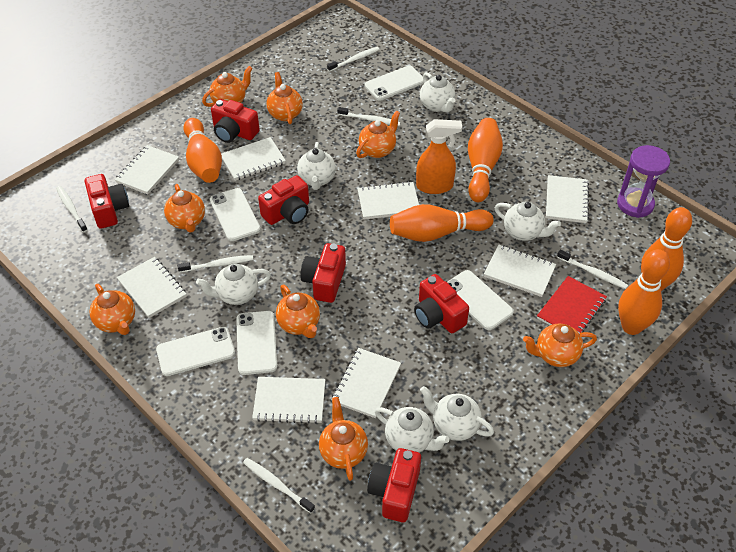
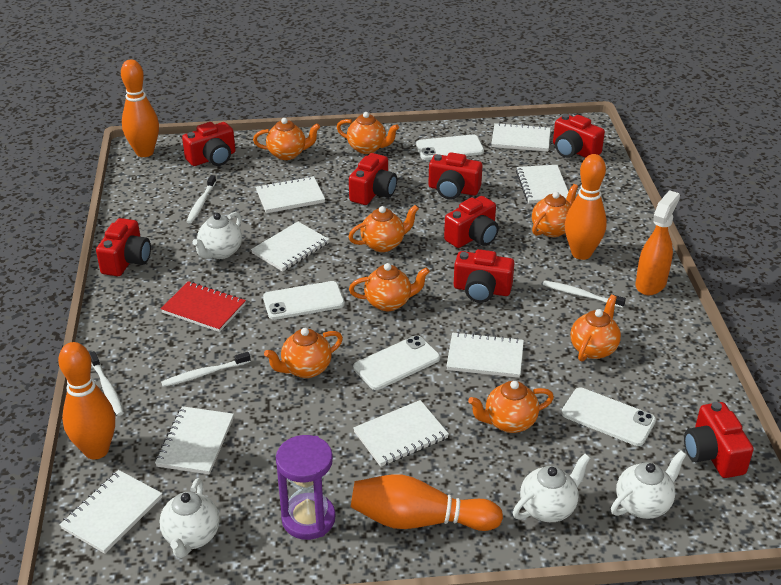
orange bowling pin: 5 -> 4
red camera: 6 -> 8
white phone: 5 -> 4
white teapot: 6 -> 4
white toothbrush: 6 -> 4

